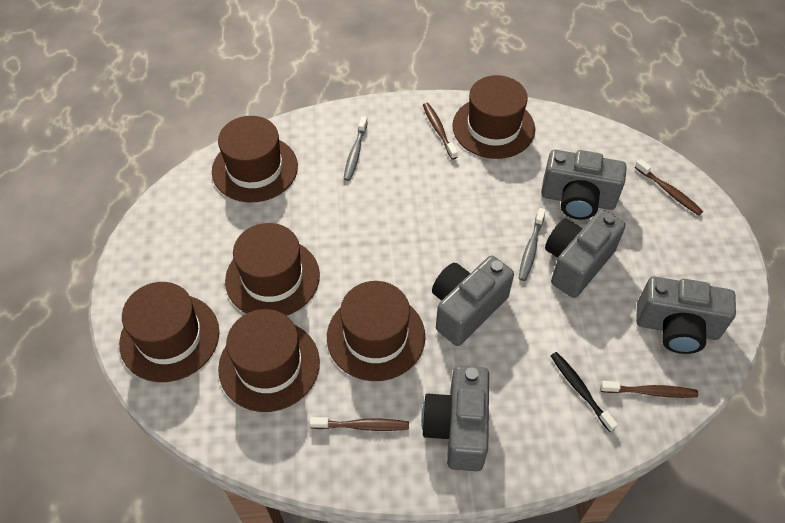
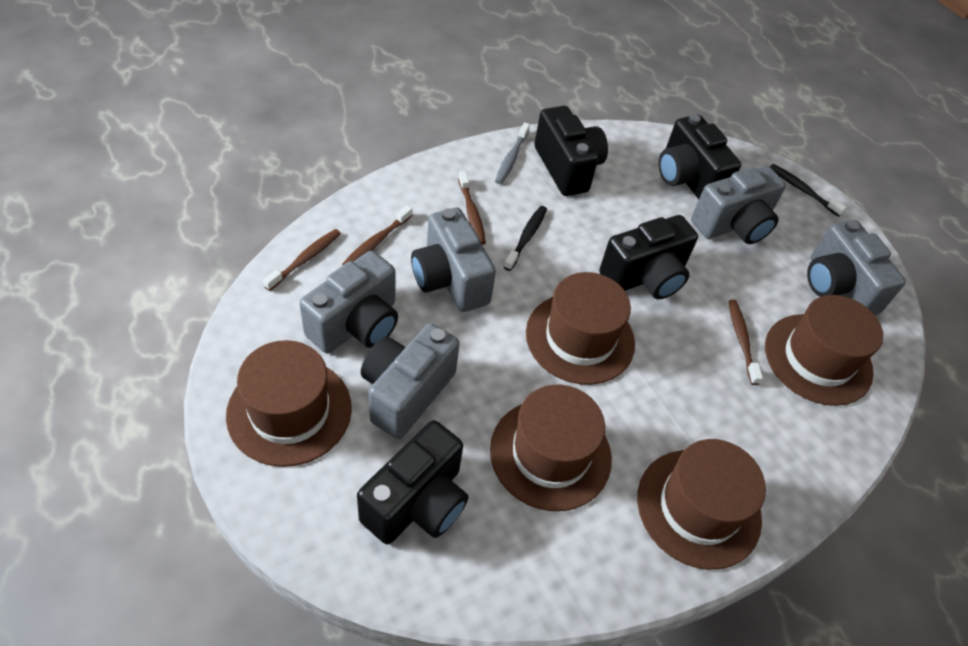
black camera: 0 -> 4
black toothbrush: 1 -> 2
brown hat: 6 -> 5
grey toothbrush: 2 -> 1

